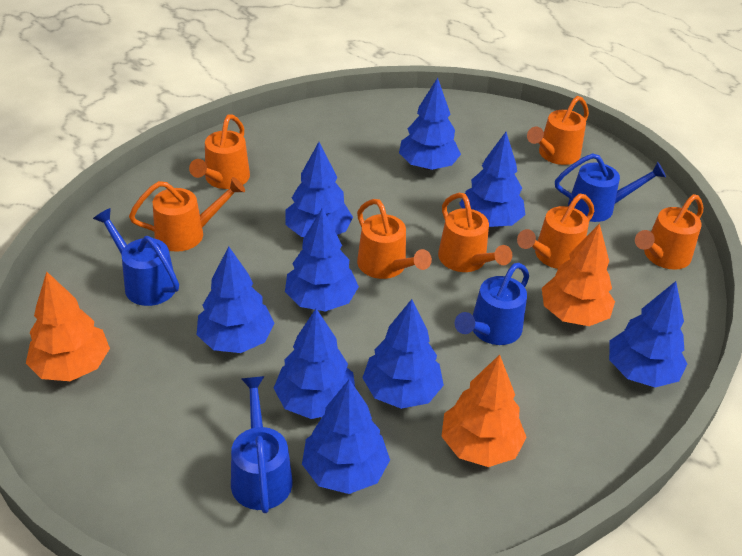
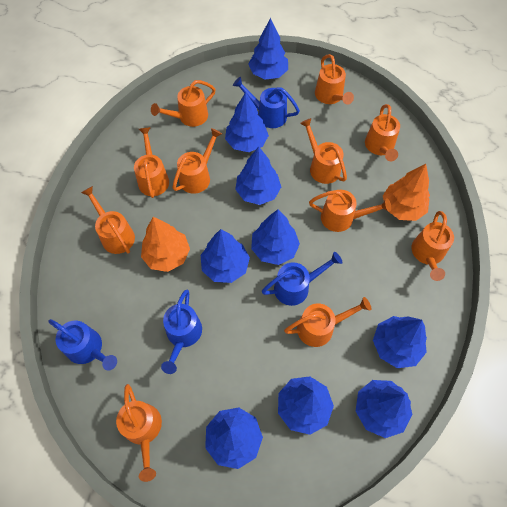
orange tree: 3 -> 2
orange watering can: 7 -> 11

